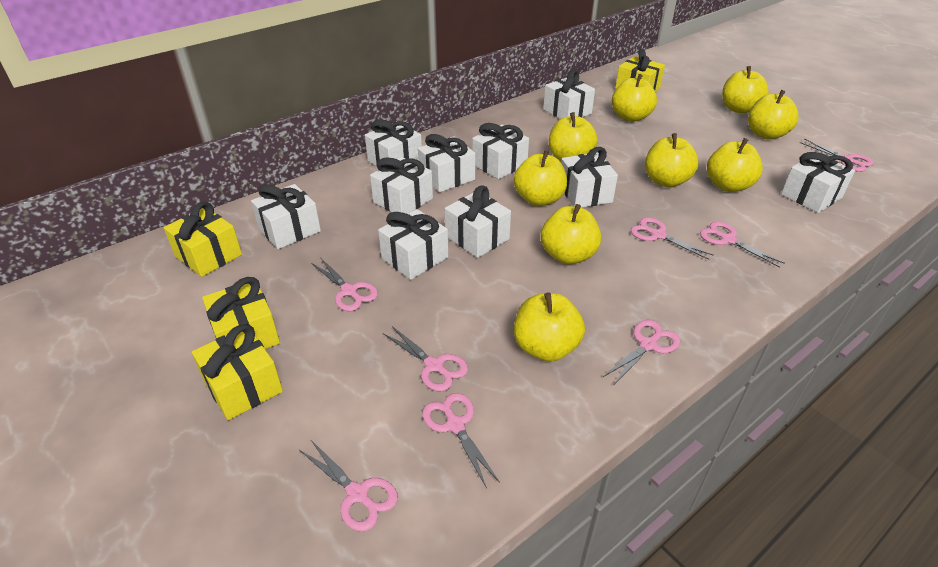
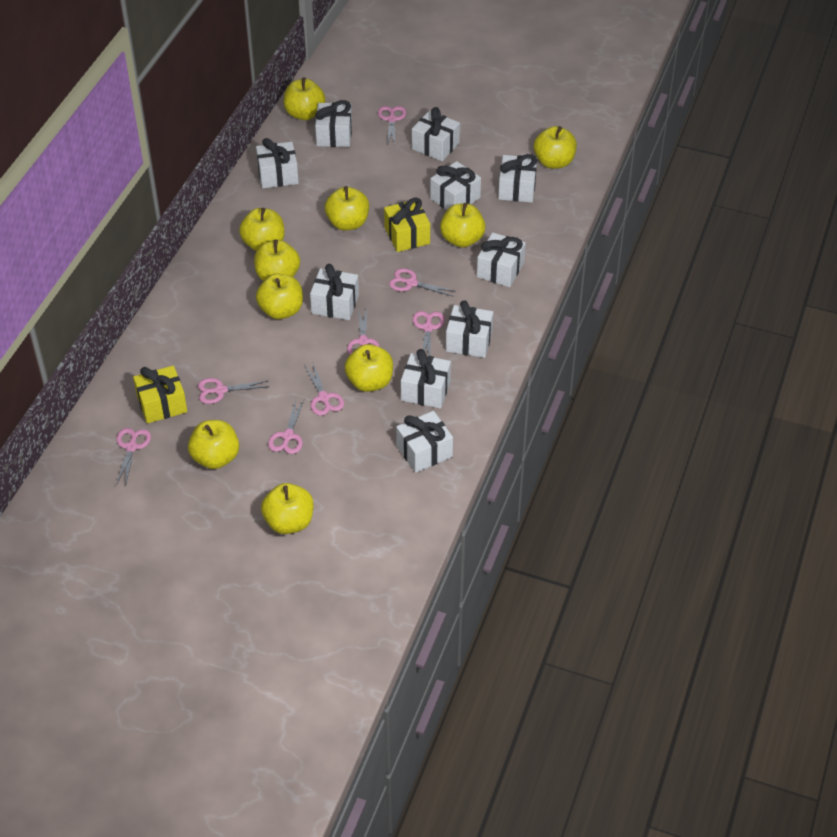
yellow apple: 9 -> 10
yellow gift: 4 -> 2

